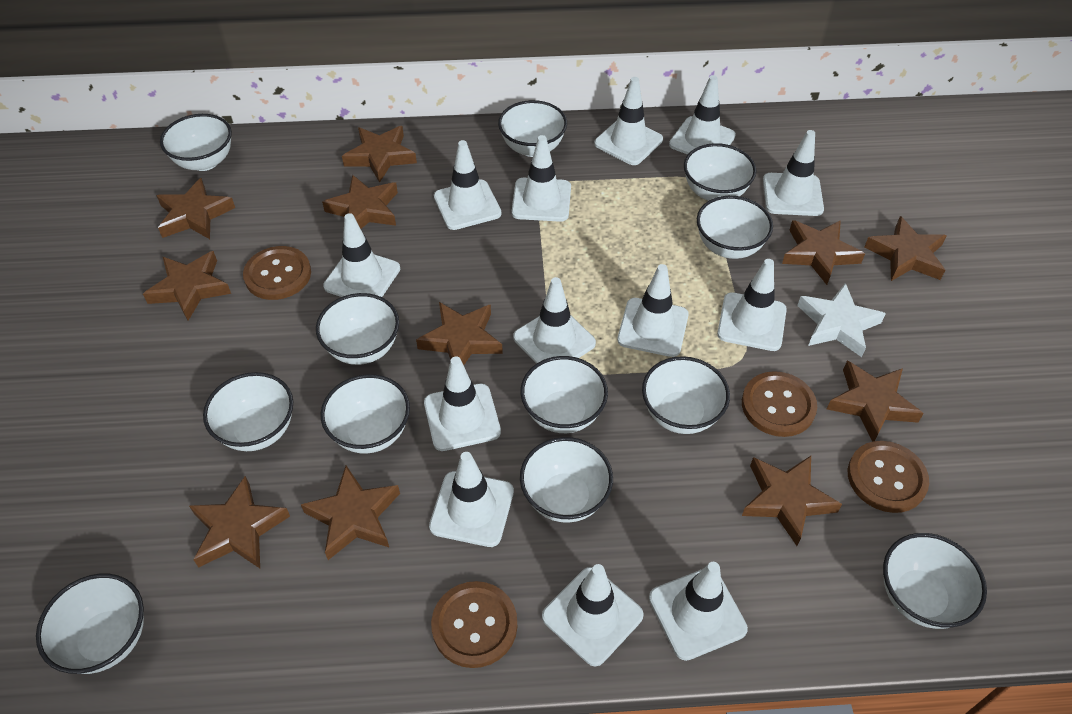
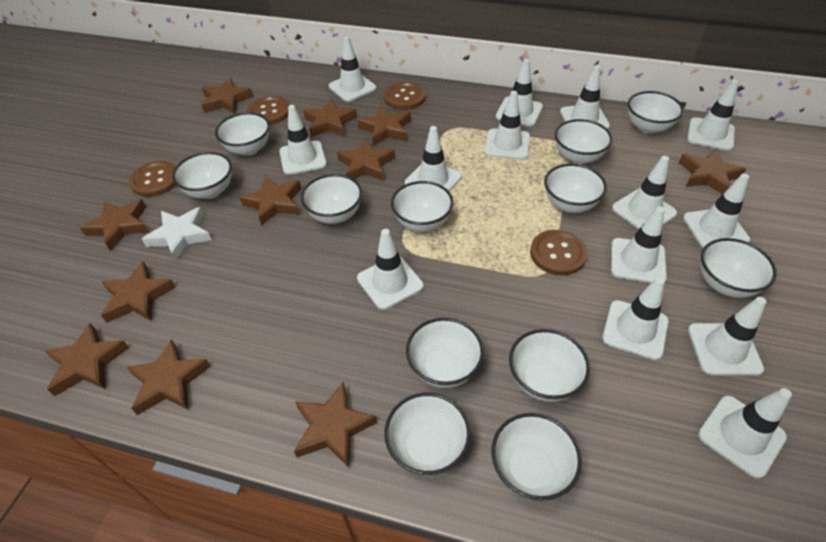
white traffic cone: 13 -> 14

